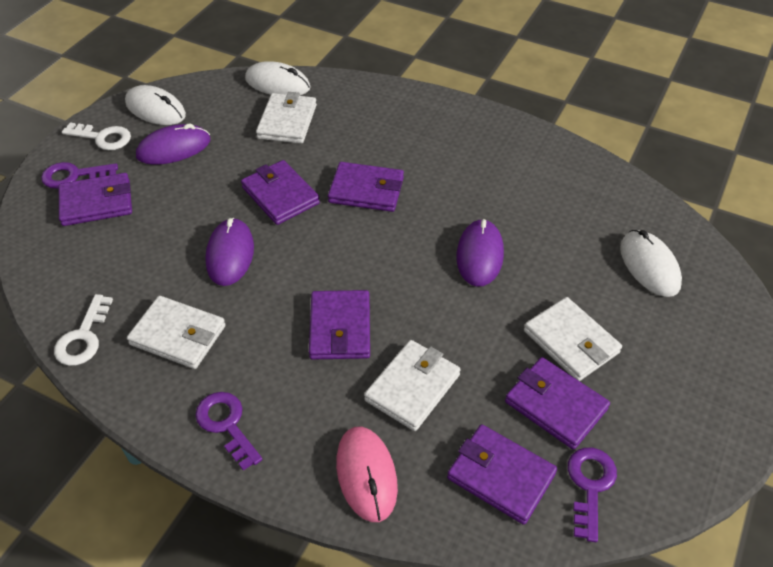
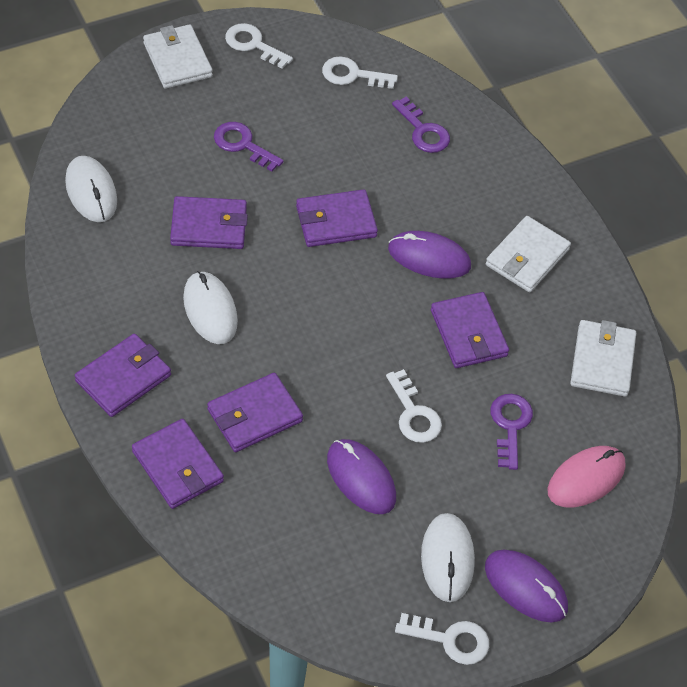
white key: 2 -> 4
white wallet: 4 -> 3

